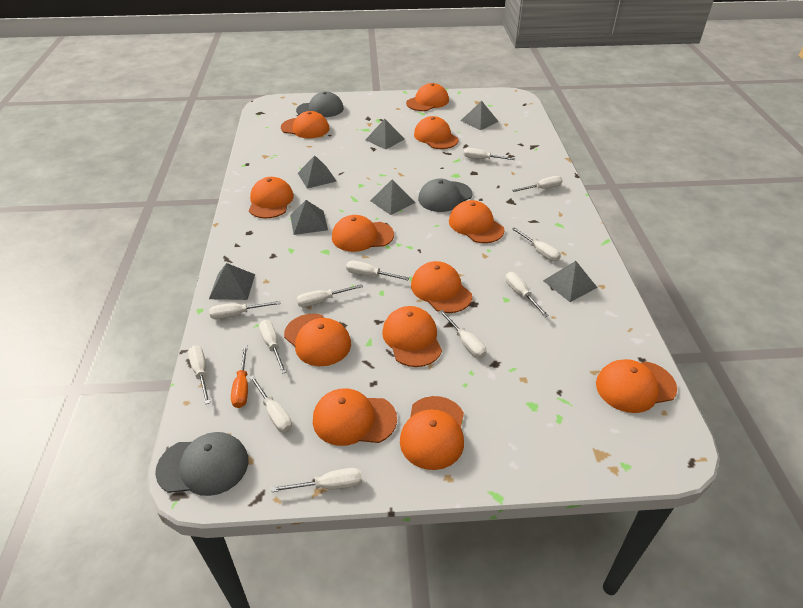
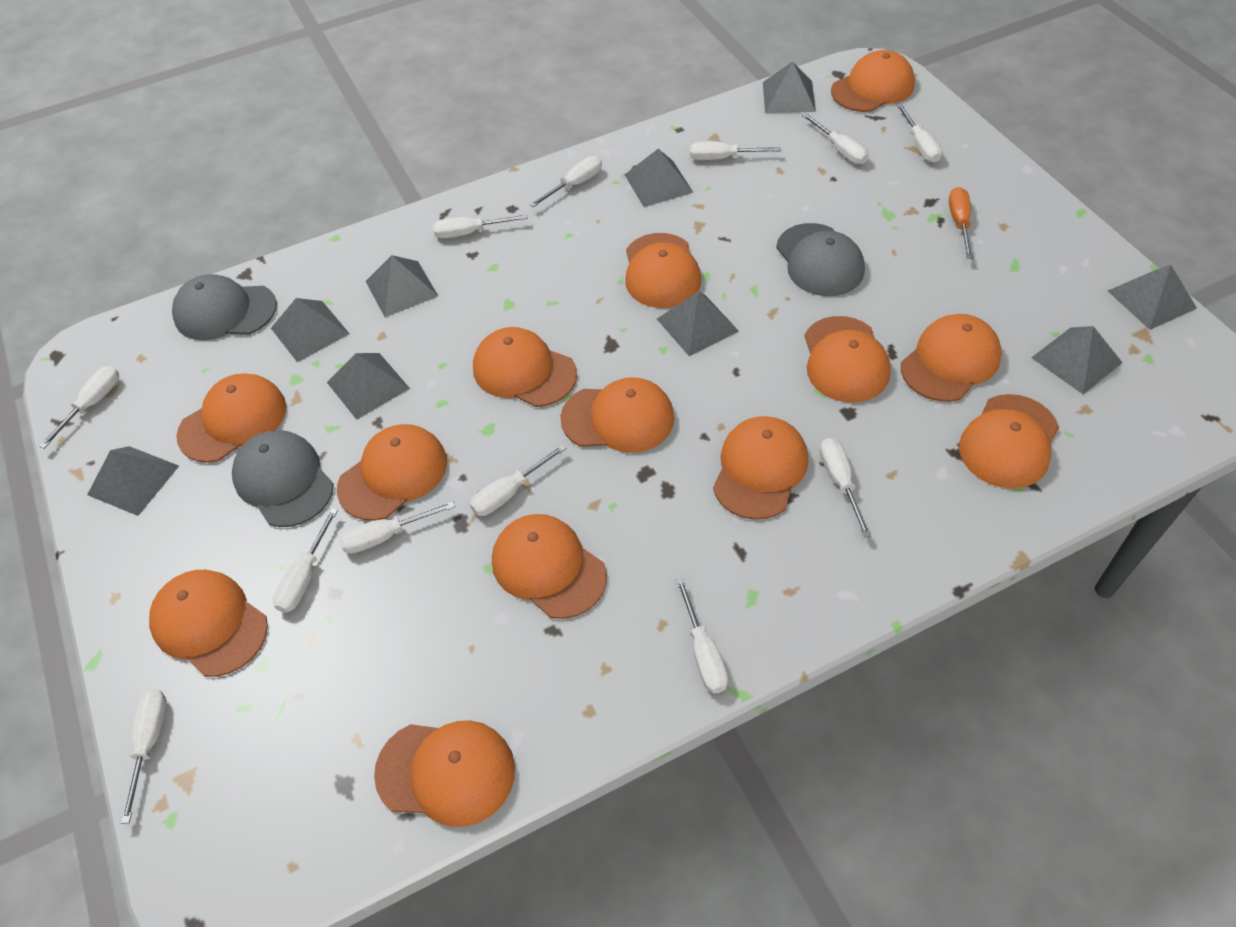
grey pyramid: 7 -> 9
orange cap: 12 -> 13

